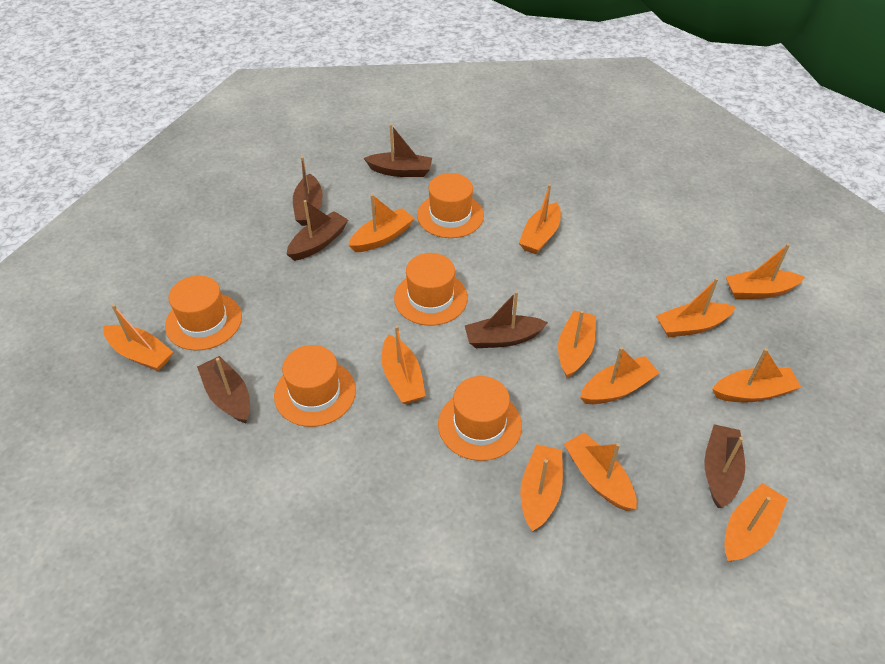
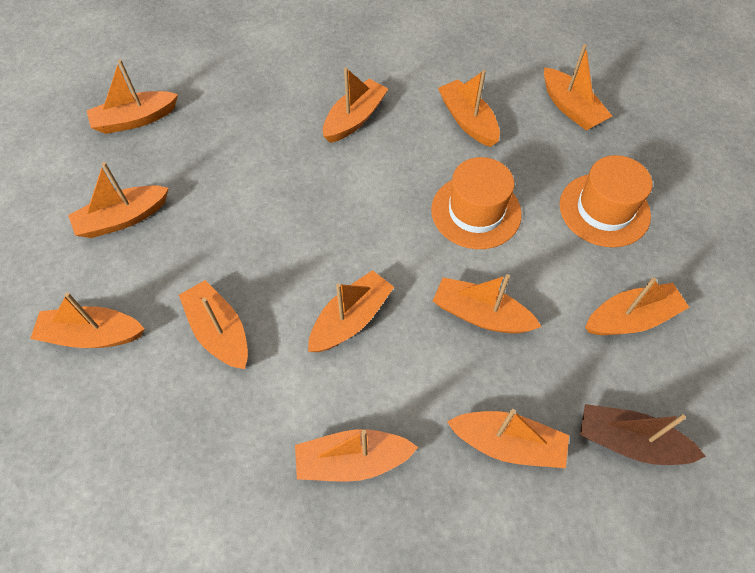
brown boat: 6 -> 1
orange hat: 5 -> 2

